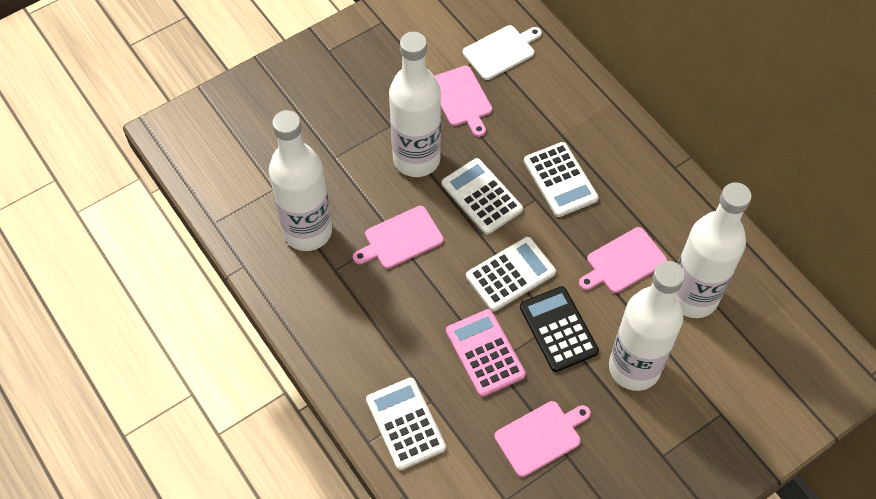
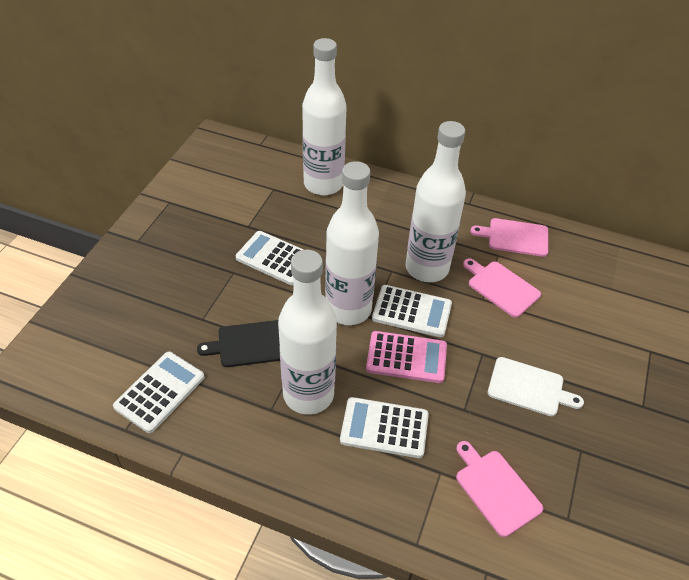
black calculator: 1 -> 0
black cutting board: 0 -> 1
pink cutting board: 4 -> 3

